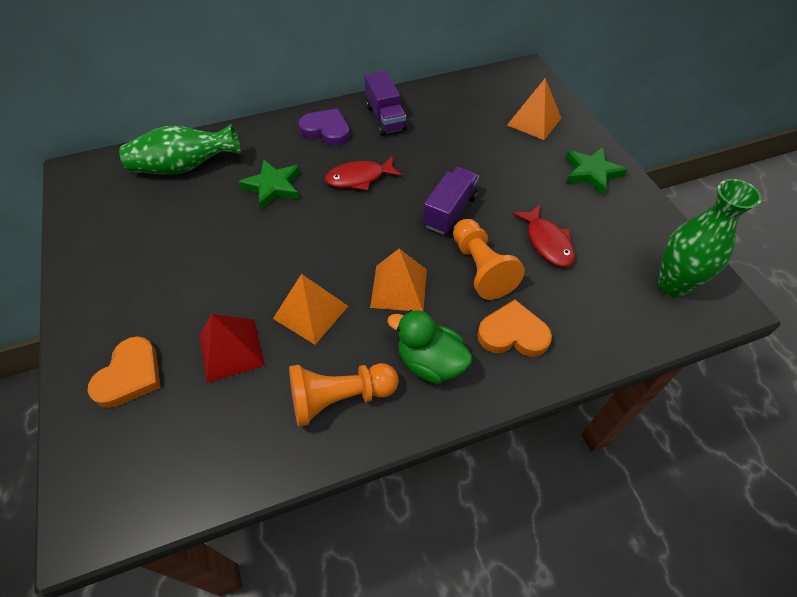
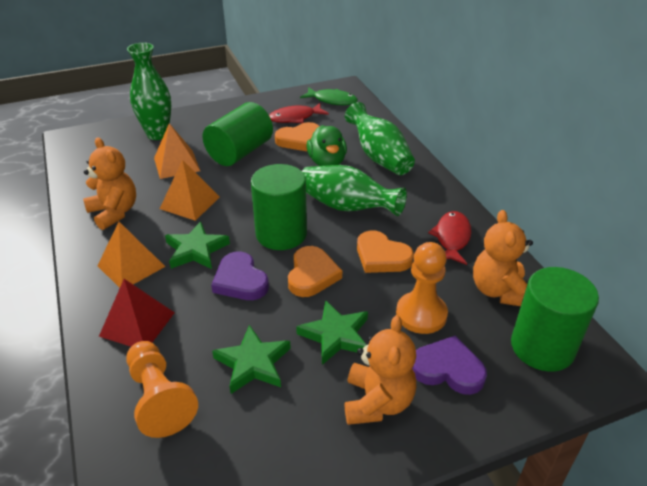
green cylinder: 0 -> 3
green fish: 0 -> 1
green star: 2 -> 3
green vase: 2 -> 3
orange heart: 2 -> 3
orange teddy bear: 0 -> 3
purple heart: 1 -> 2
purple truck: 2 -> 0

